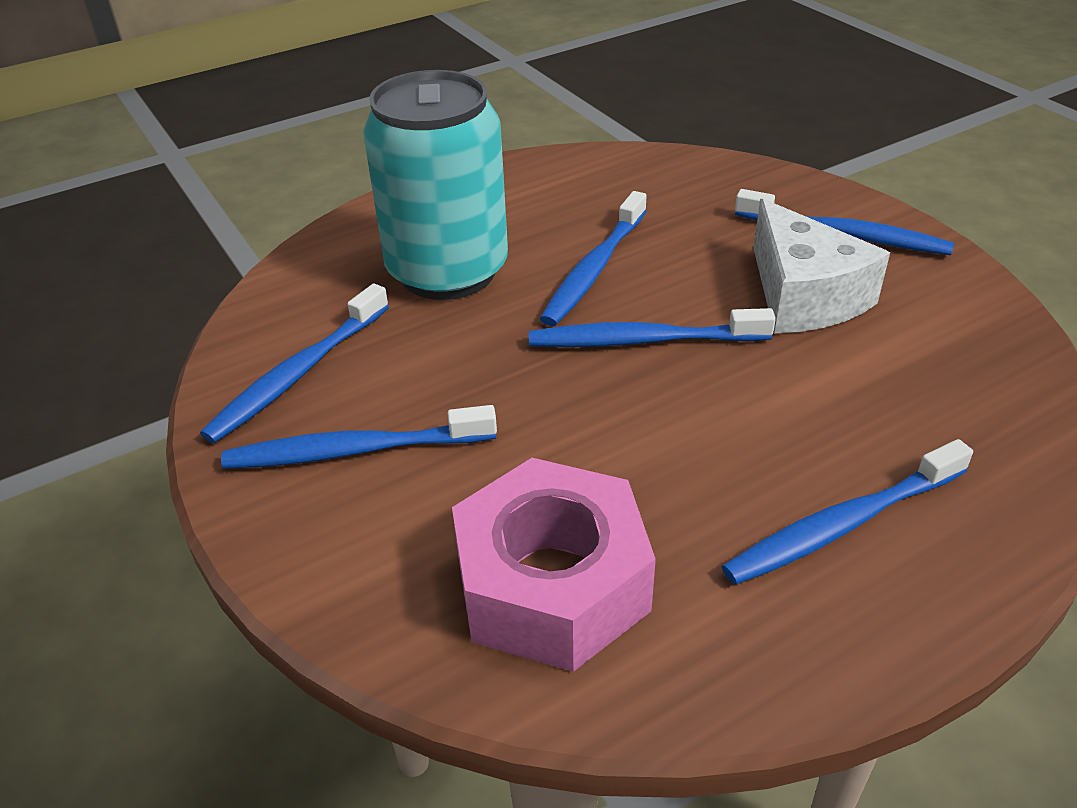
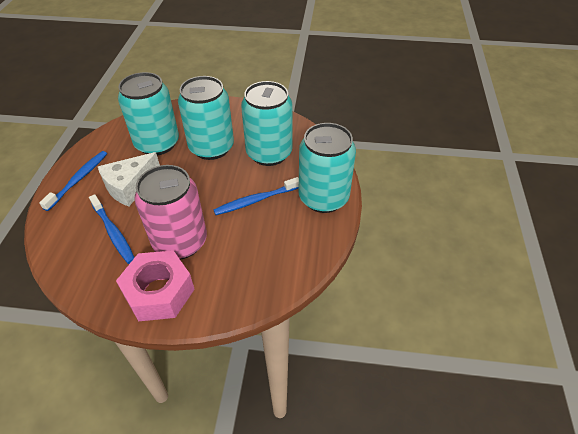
blue toothbrush: 6 -> 3
pink can: 0 -> 1
turquoise can: 1 -> 4

